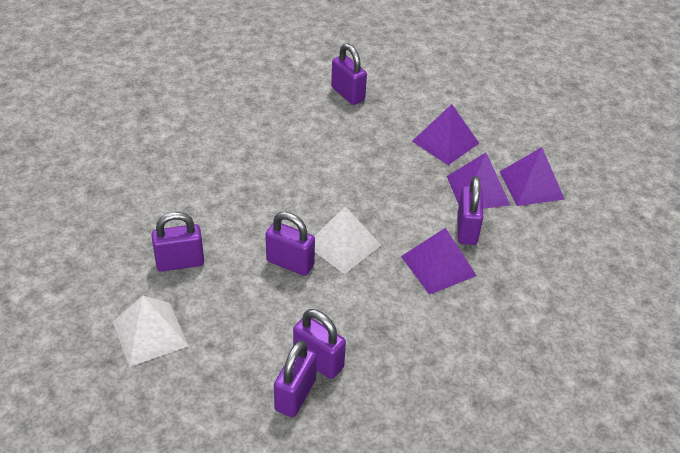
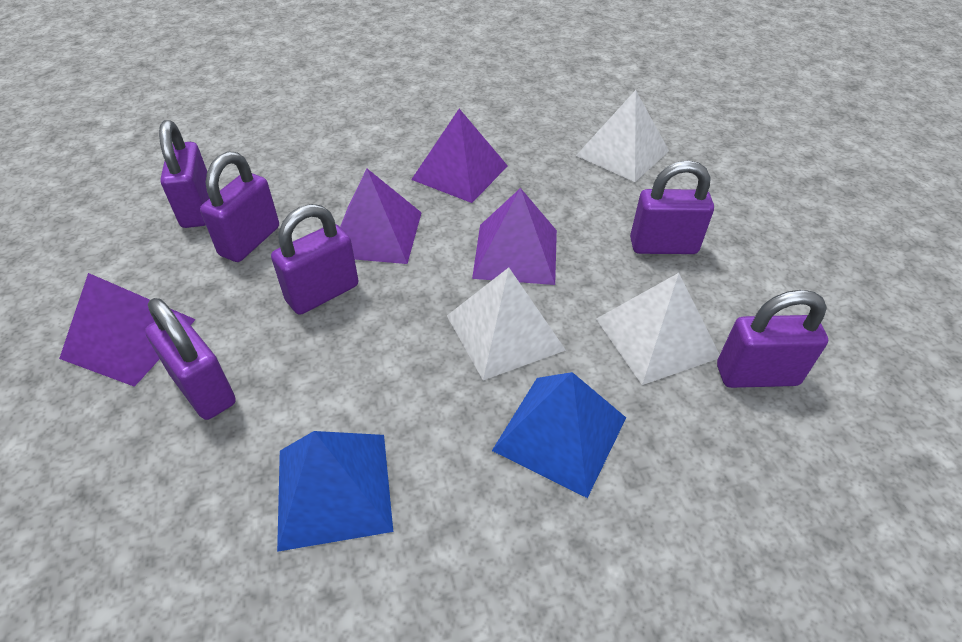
blue pyramid: 0 -> 2
white pyramid: 2 -> 3

